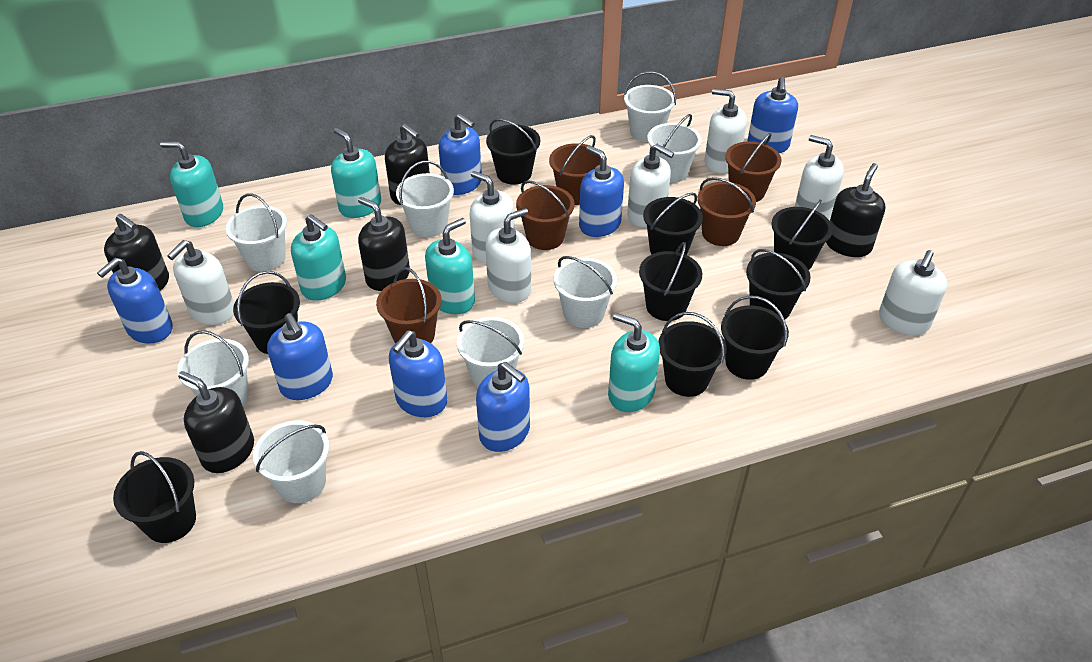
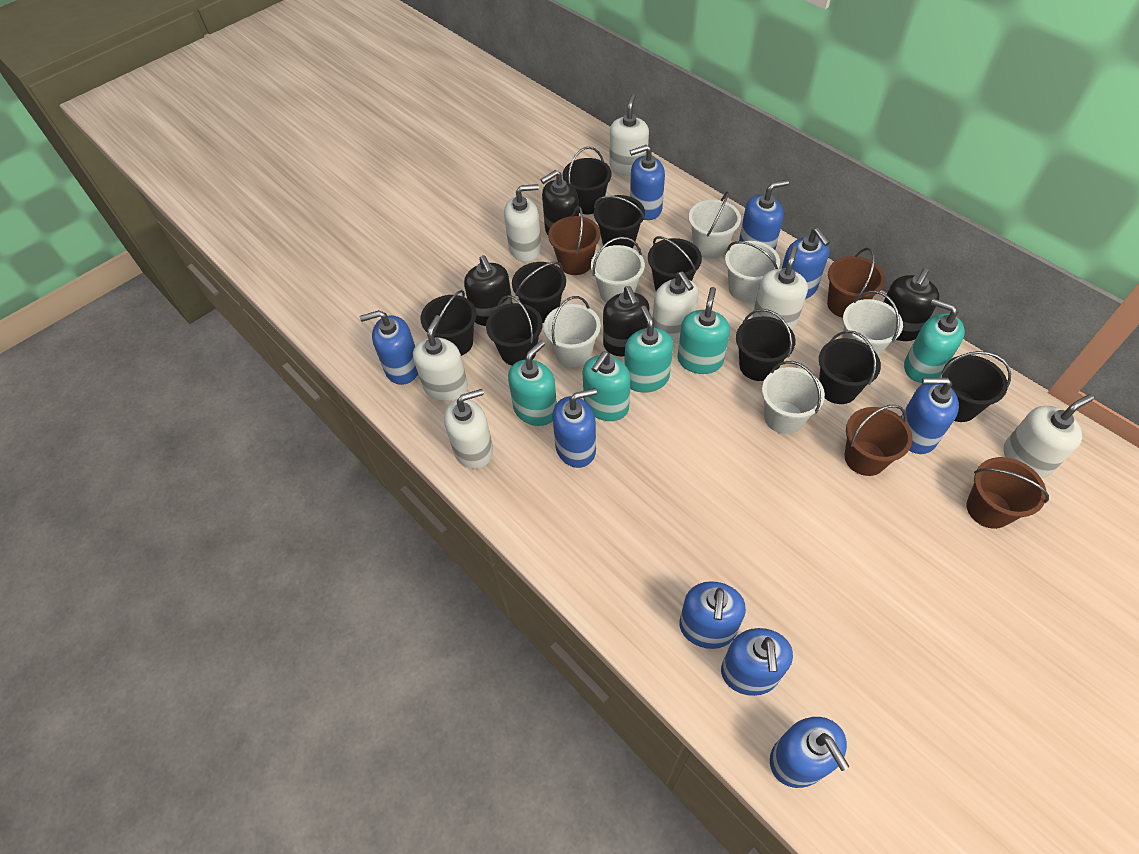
black soap dispenser: 5 -> 4
blue soap dispenser: 7 -> 9
brown bucket: 5 -> 4
white bucket: 8 -> 6

